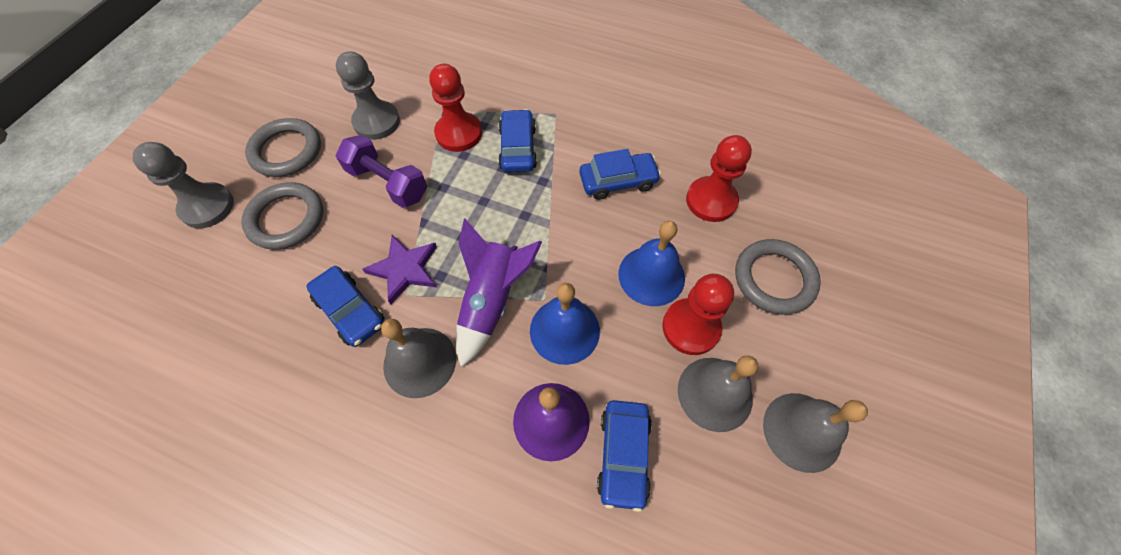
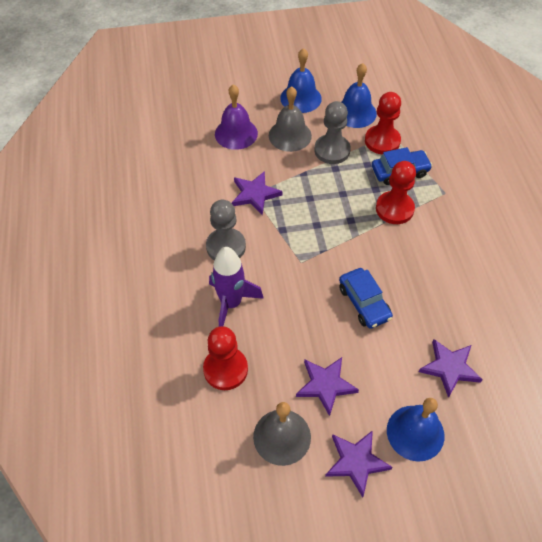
blue bell: 2 -> 3
blue car: 4 -> 2
grey bell: 3 -> 2
grey ring: 3 -> 0
purple dumbbell: 1 -> 0
purple star: 1 -> 4

